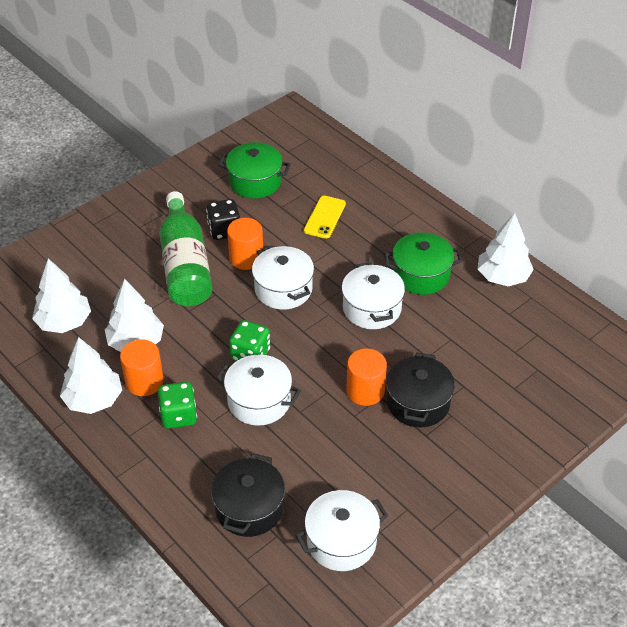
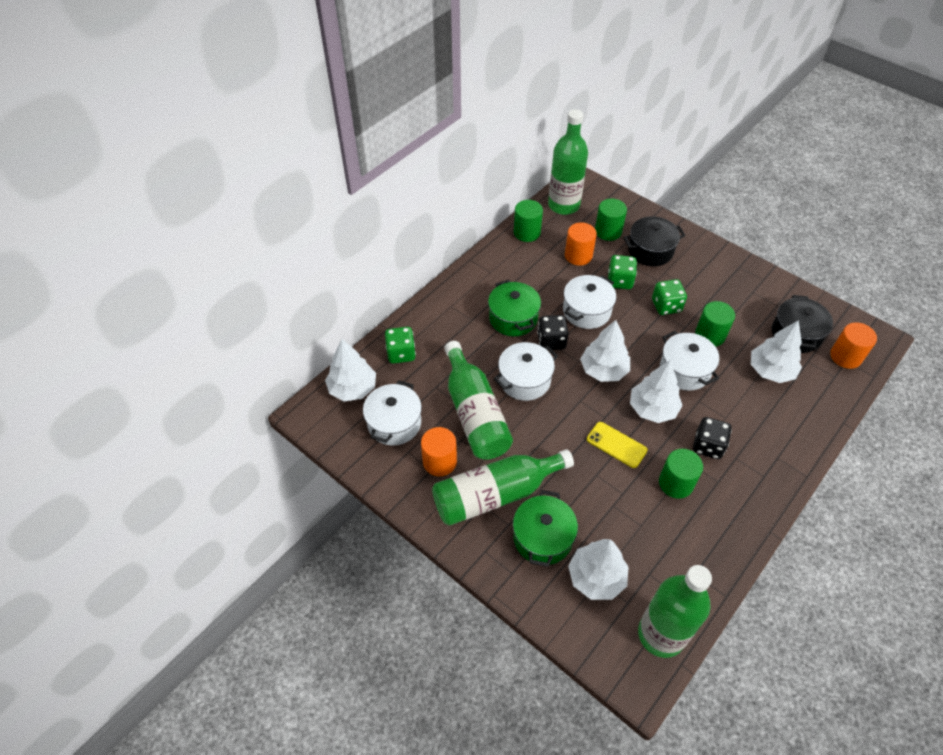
black dice: 1 -> 2
green bottle: 1 -> 4
green cylinder: 0 -> 4
green dice: 2 -> 3
white tree: 4 -> 5

